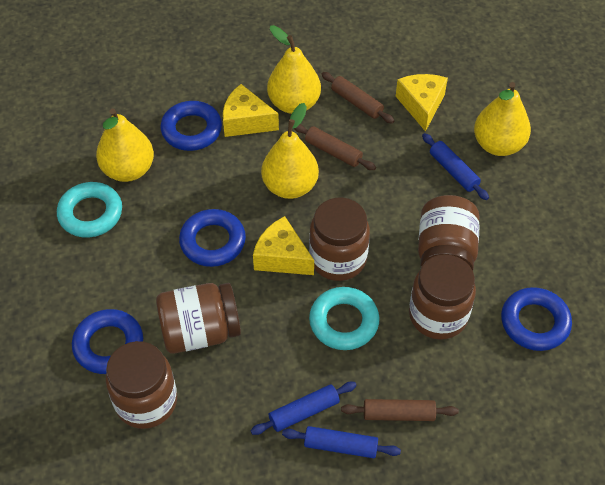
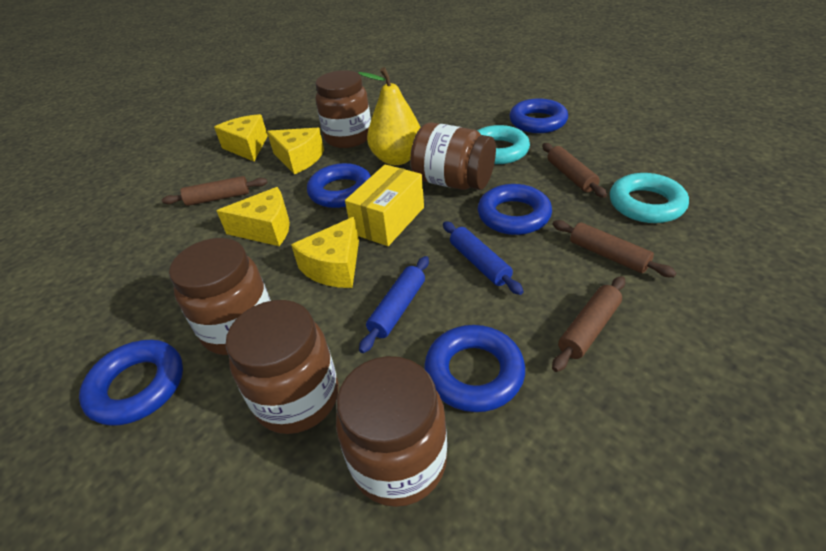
blue ring: 4 -> 5
blue rolling pin: 3 -> 2
brown rolling pin: 3 -> 4
yellow box: 0 -> 1
yellow cheese: 3 -> 4
yellow pear: 4 -> 1

